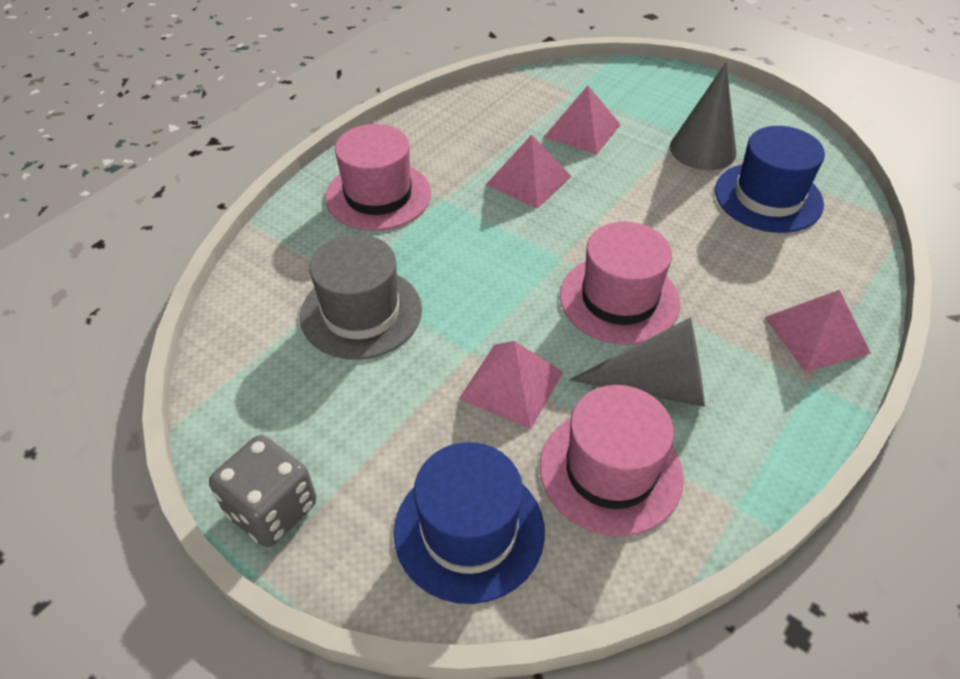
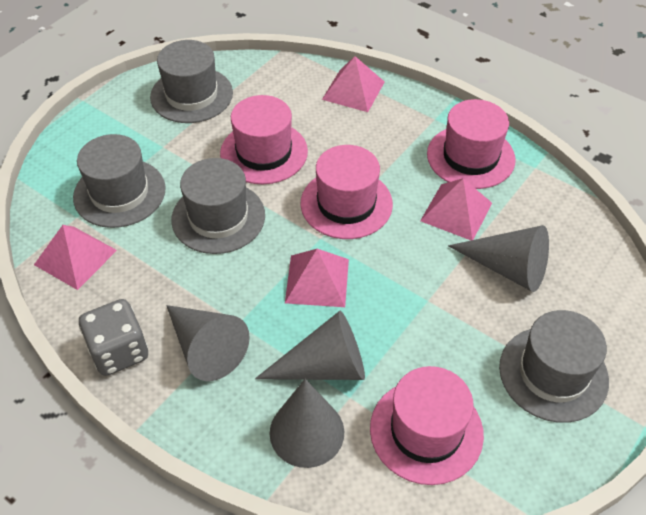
blue hat: 2 -> 0
grey cone: 2 -> 4
grey hat: 1 -> 4
pink hat: 3 -> 4

